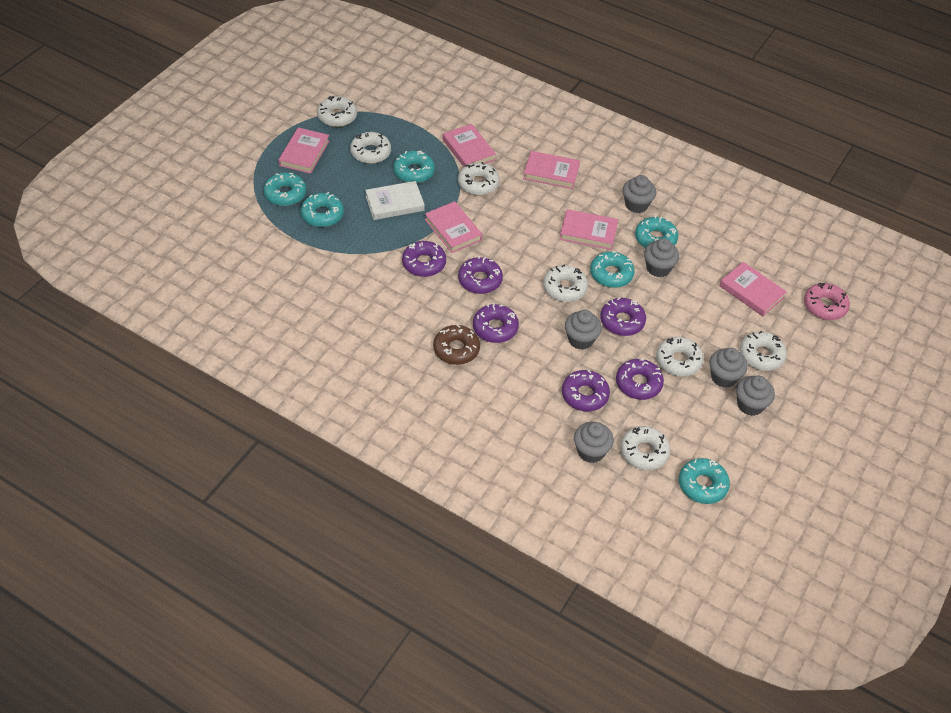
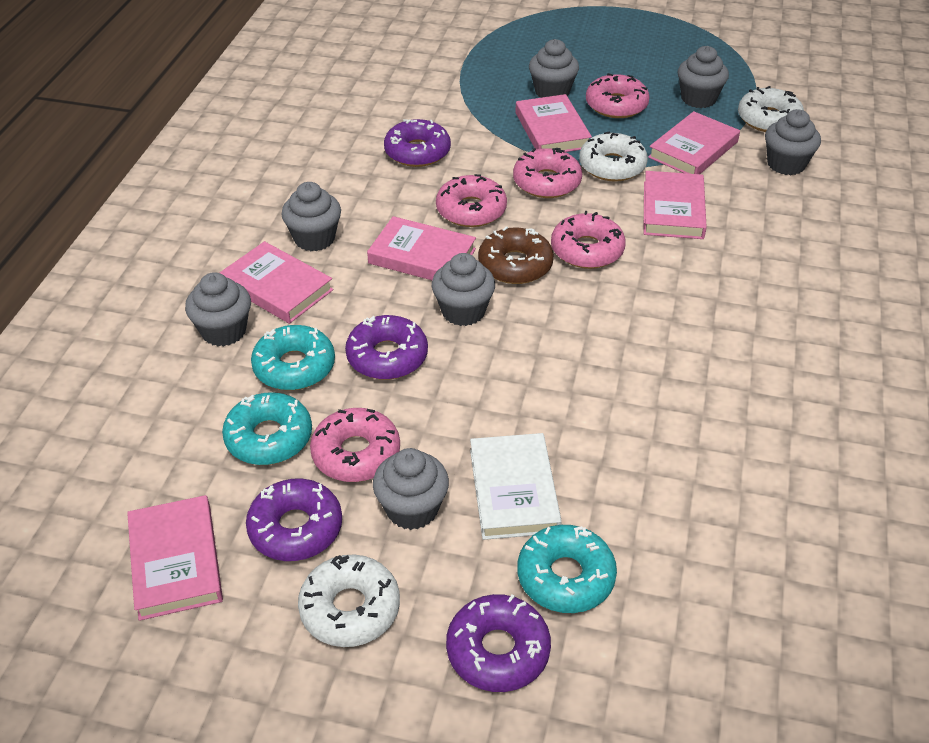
grey cupcake: 6 -> 7
pink donut: 1 -> 5
purple donut: 6 -> 4
turquoise donut: 6 -> 3
white donut: 7 -> 3

